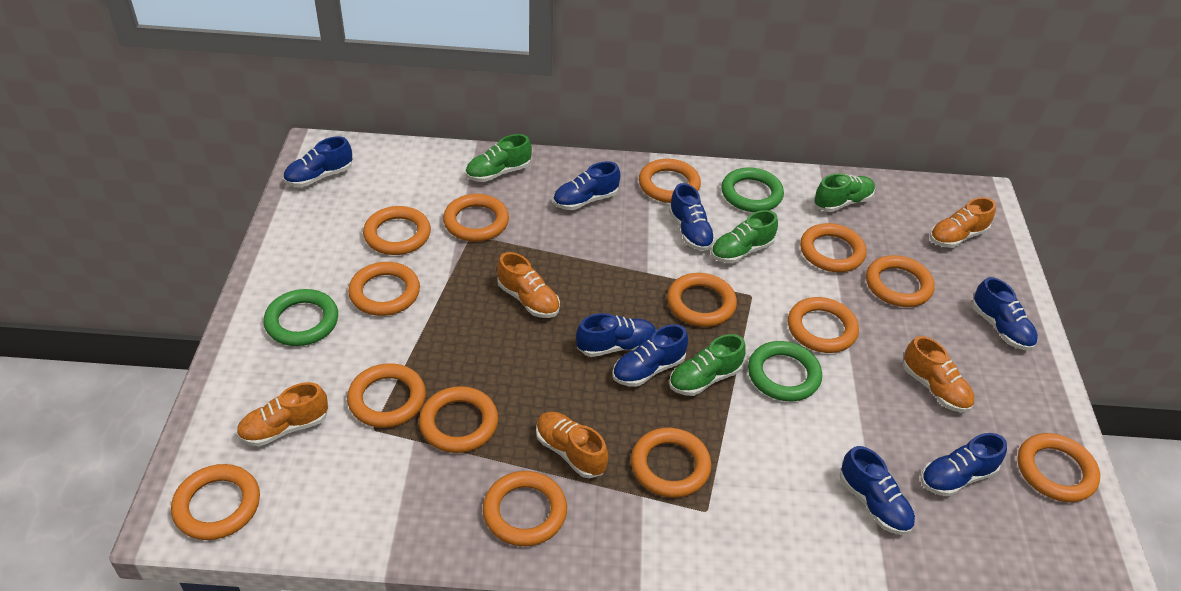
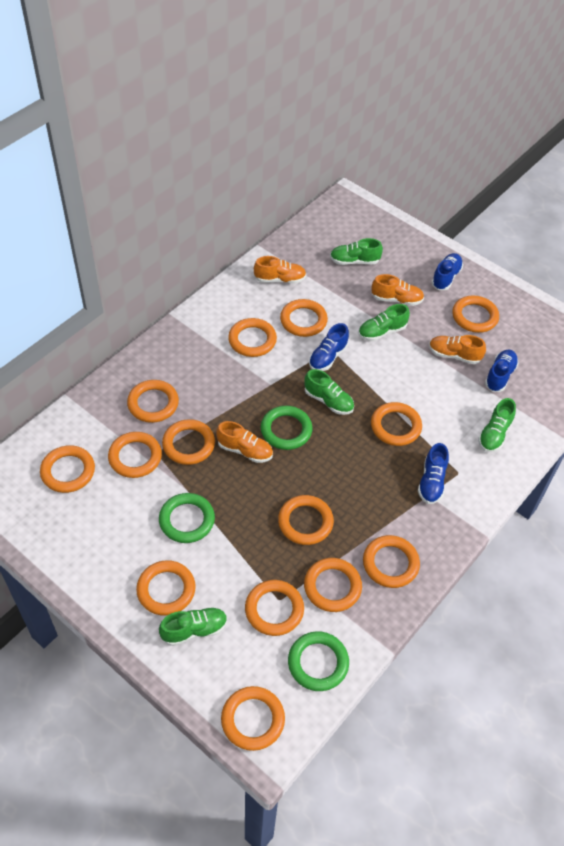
blue shoe: 8 -> 4
green shoe: 4 -> 5
orange shoe: 5 -> 4

